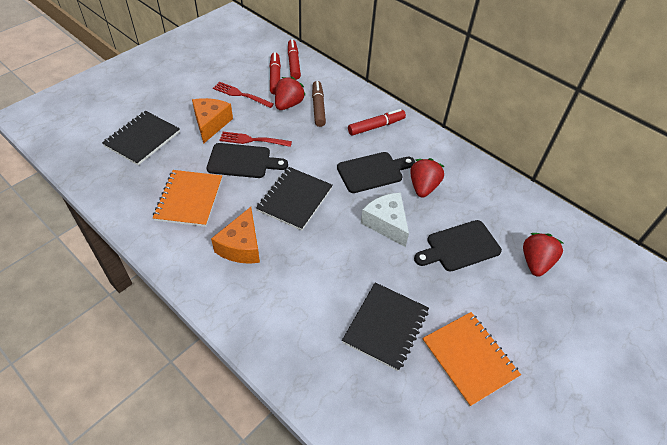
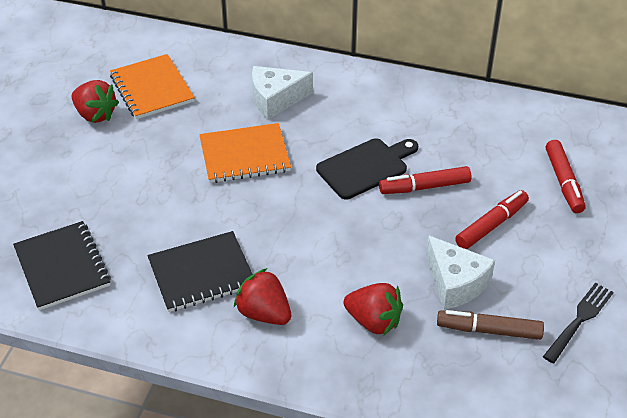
black cutting board: 3 -> 1
black fork: 0 -> 1
black notebook: 3 -> 2
orange cheese: 2 -> 0
red fork: 2 -> 0
white cheese: 1 -> 2

